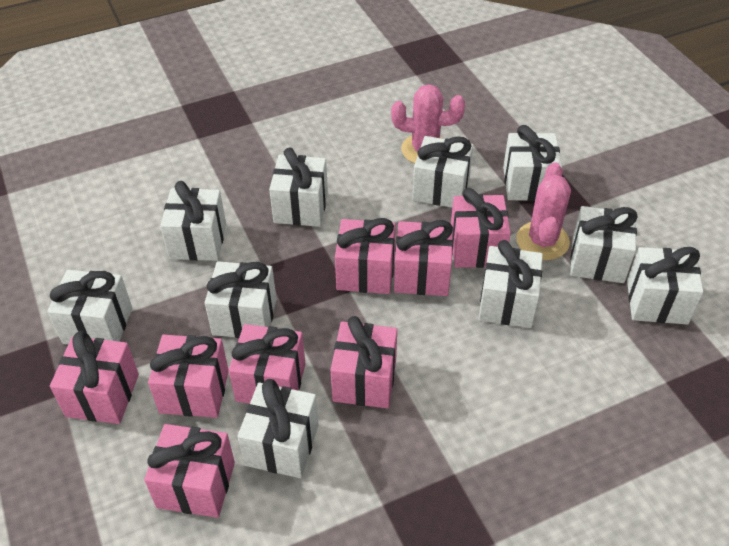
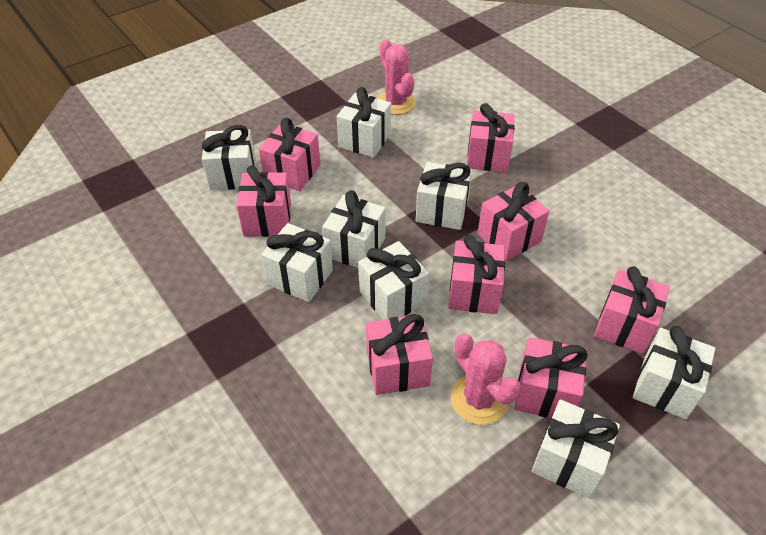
white gift: 10 -> 8

